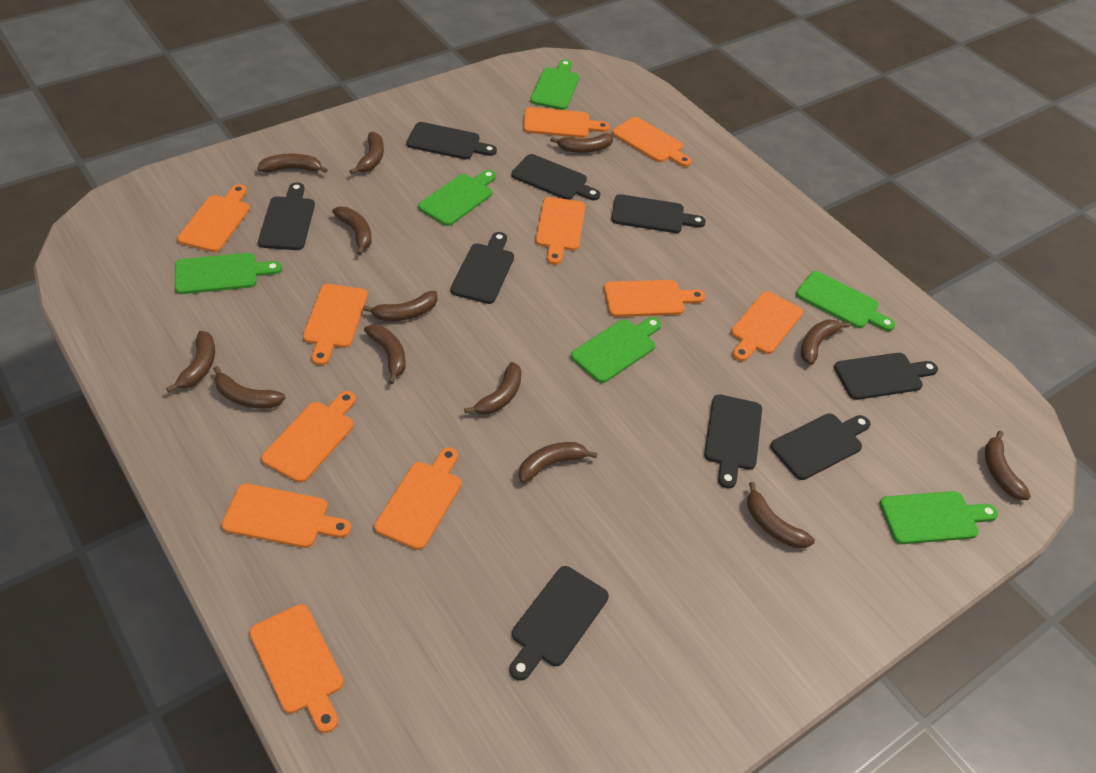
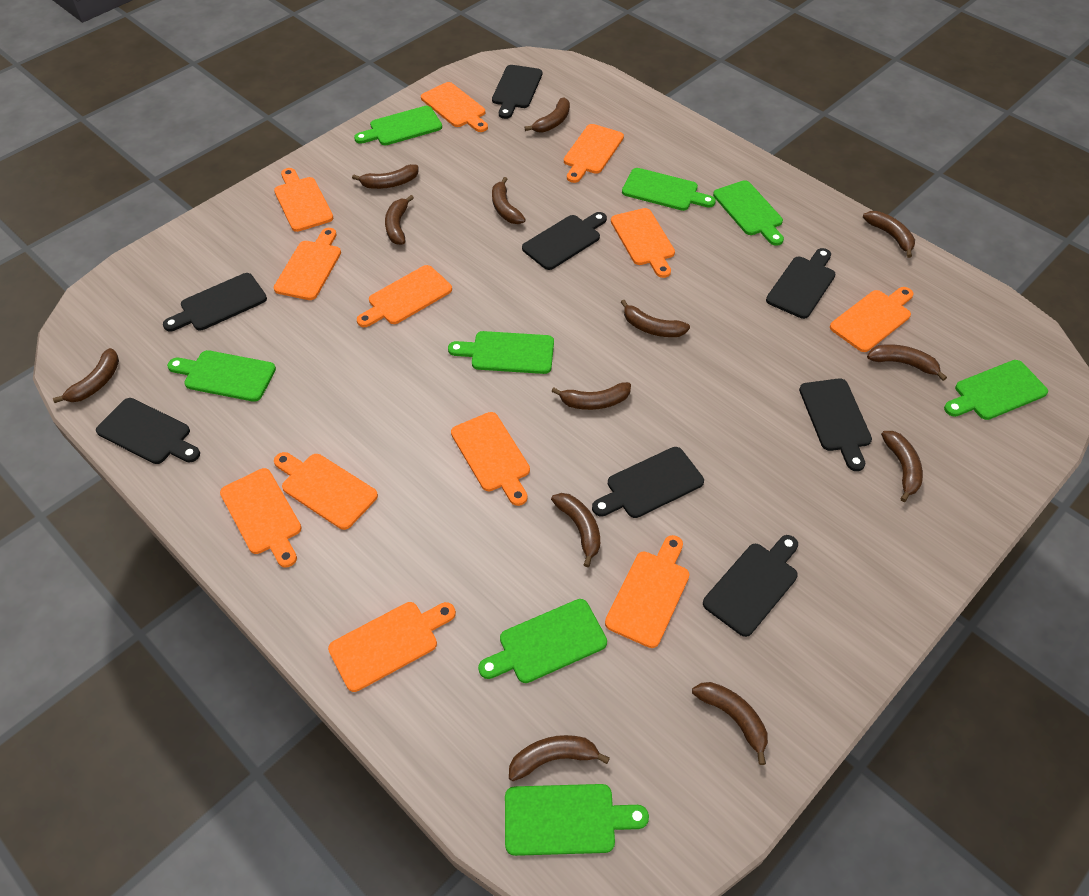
black cutting board: 9 -> 8
green cutting board: 6 -> 8
orange cutting board: 11 -> 12

